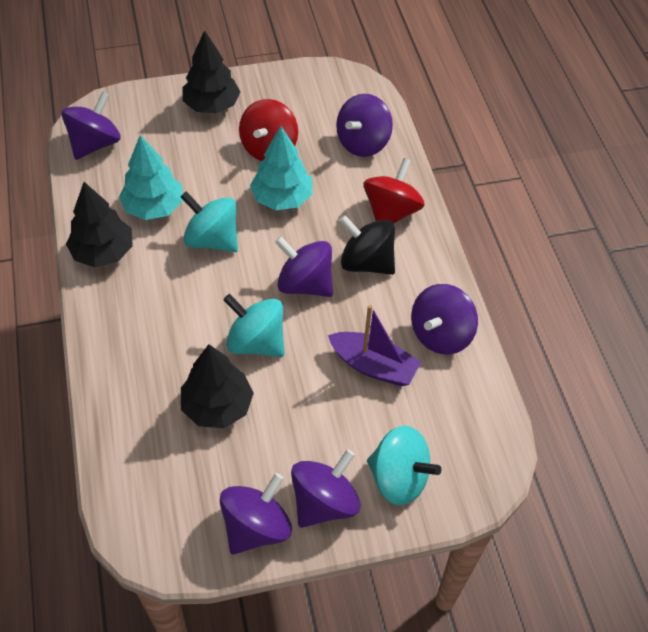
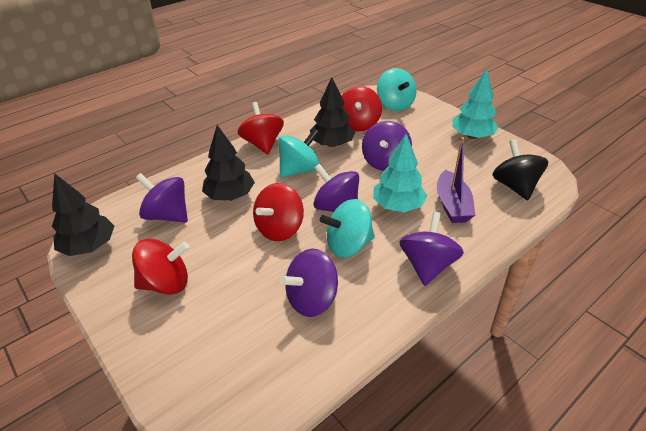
purple spinning top: 6 -> 5
red spinning top: 2 -> 4

